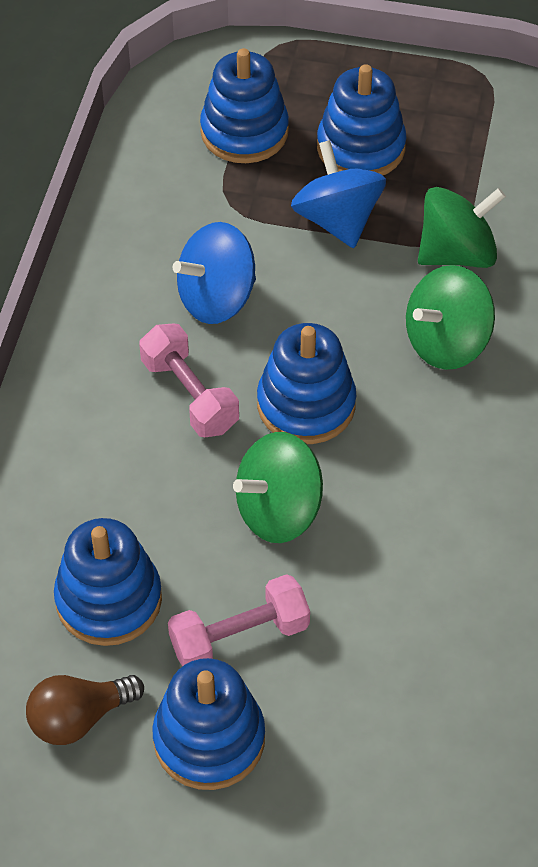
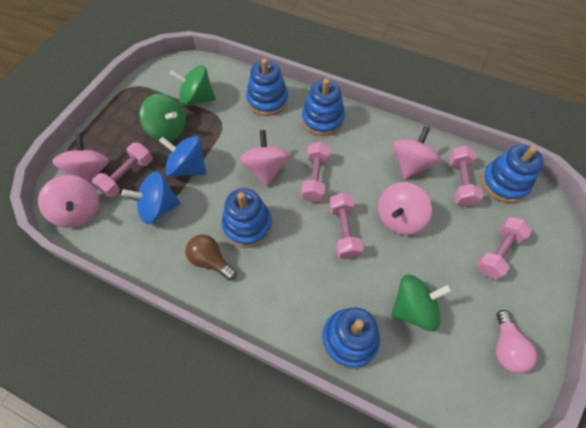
pink dumbbell: 2 -> 5
pink light bulb: 0 -> 1
pink spinning top: 0 -> 5

